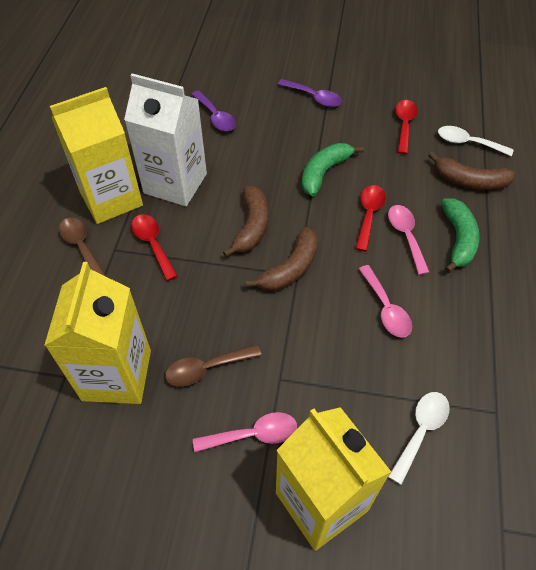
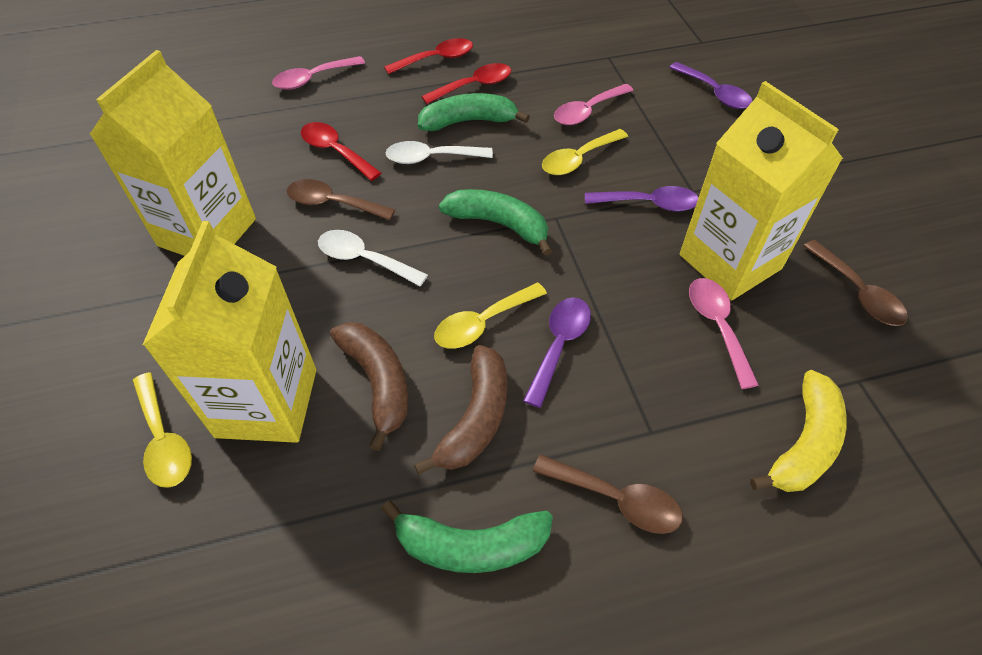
brown banana: 3 -> 2
brown spoon: 2 -> 3
green banana: 2 -> 3
purple spoon: 2 -> 3
white carton: 1 -> 0
yellow banana: 0 -> 1
yellow spoon: 0 -> 3

